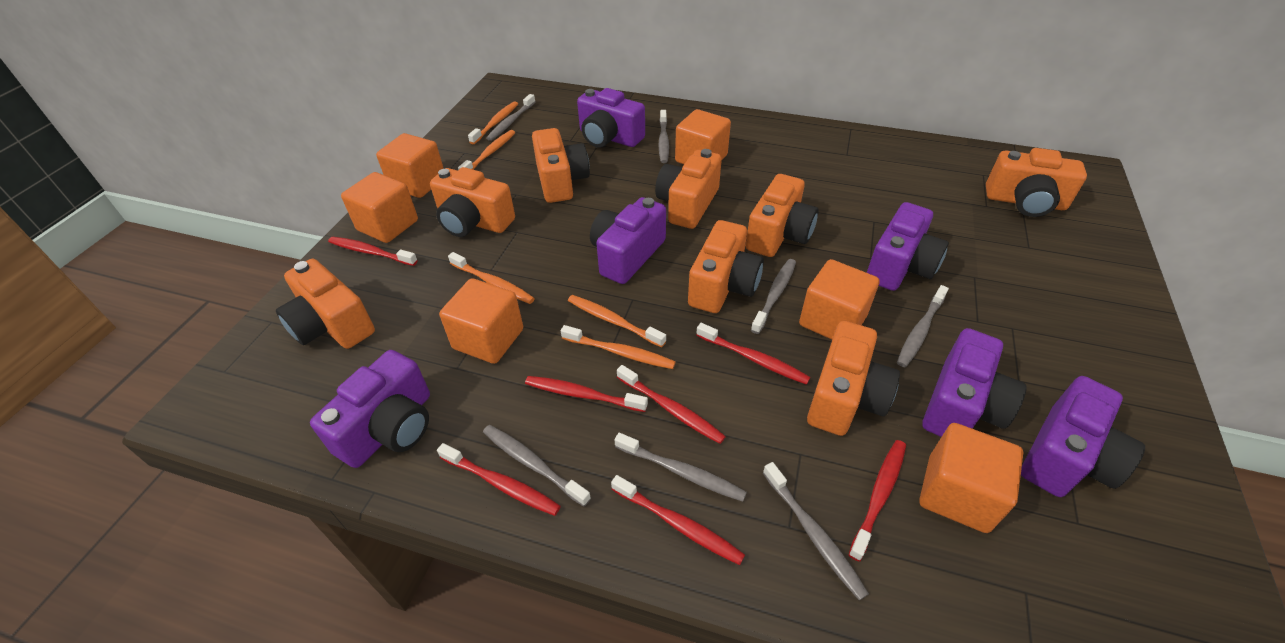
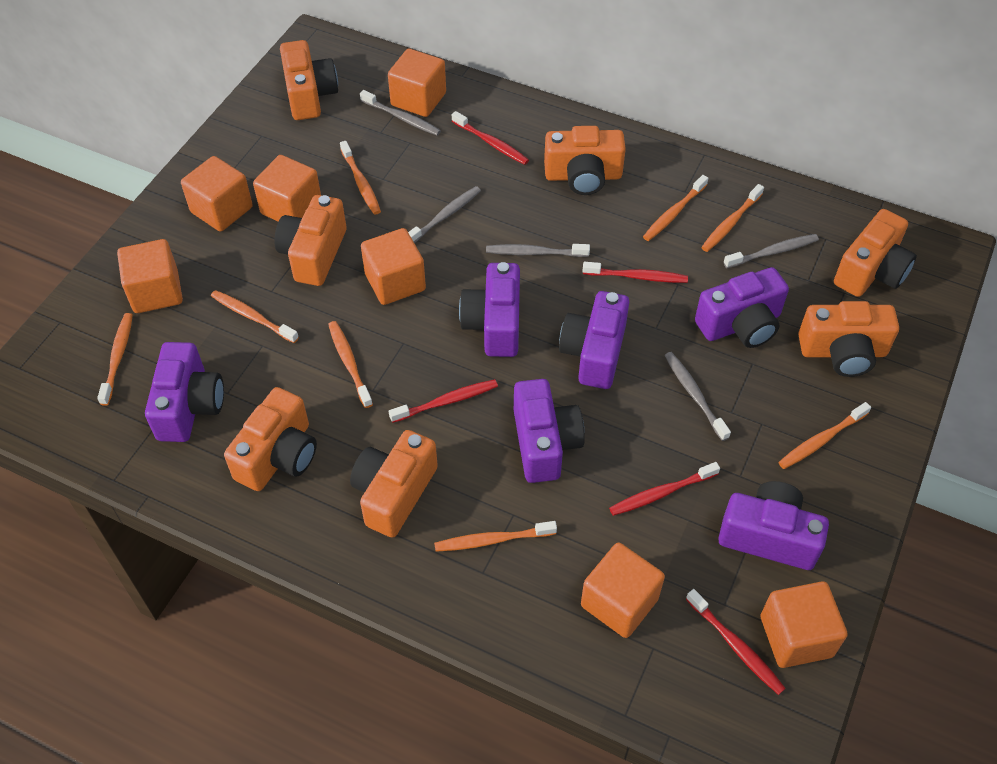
grey toothbrush: 7 -> 5
orange camera: 8 -> 7
orange cube: 6 -> 7
orange toothbrush: 5 -> 8
red toothbrush: 7 -> 5

